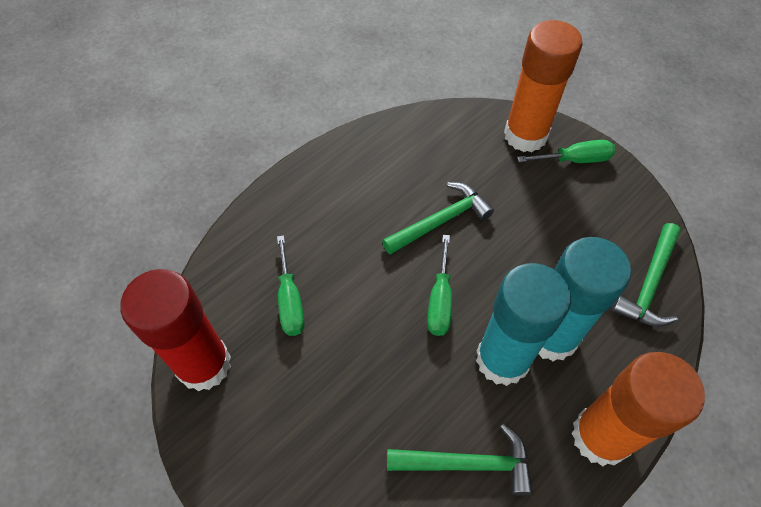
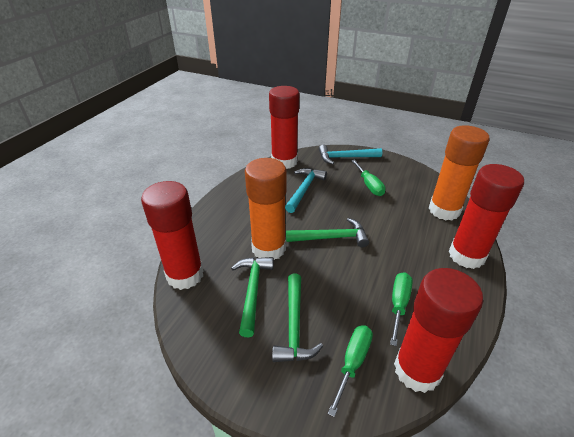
red glue stick: 1 -> 4
turquoise glue stick: 2 -> 0
turquoise hammer: 0 -> 2

